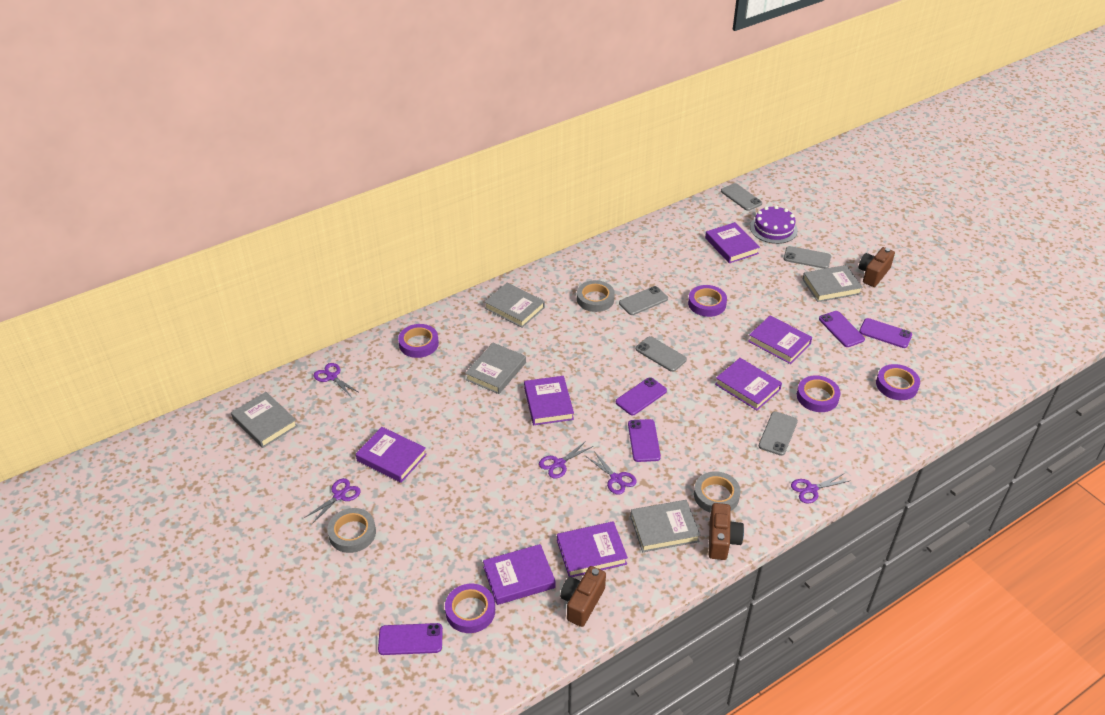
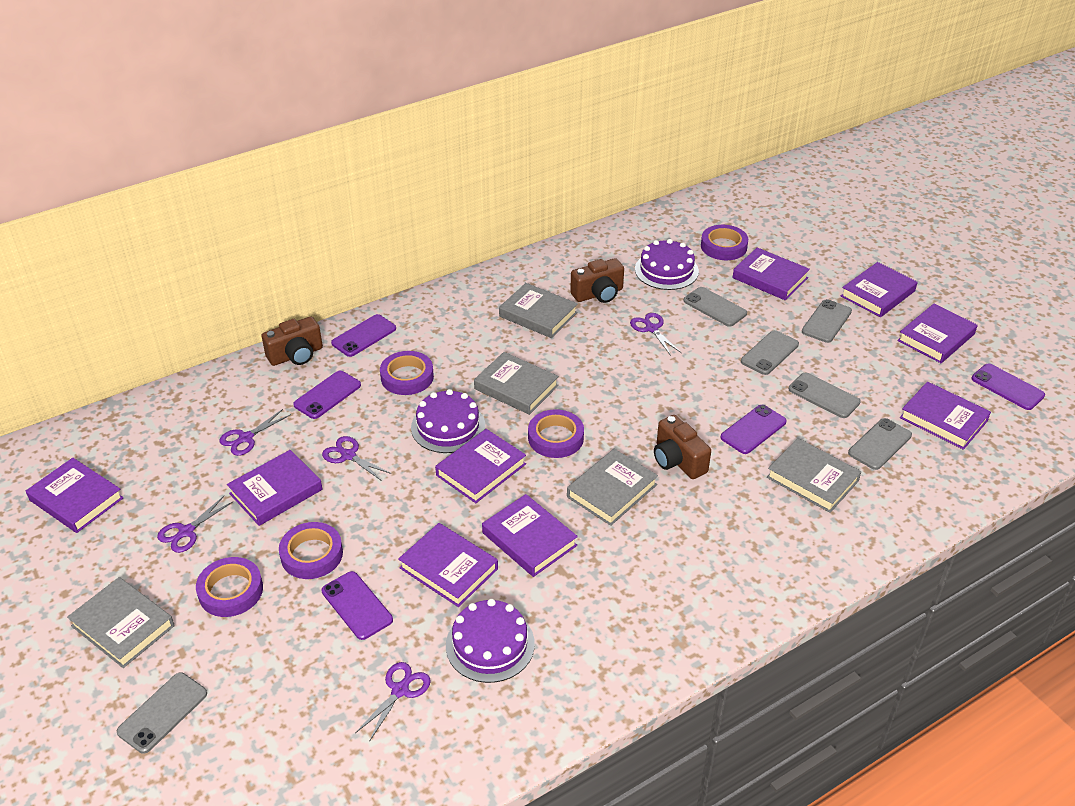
grey phone: 5 -> 6
grey tape: 3 -> 0
purple book: 7 -> 9
purple cake: 1 -> 3

